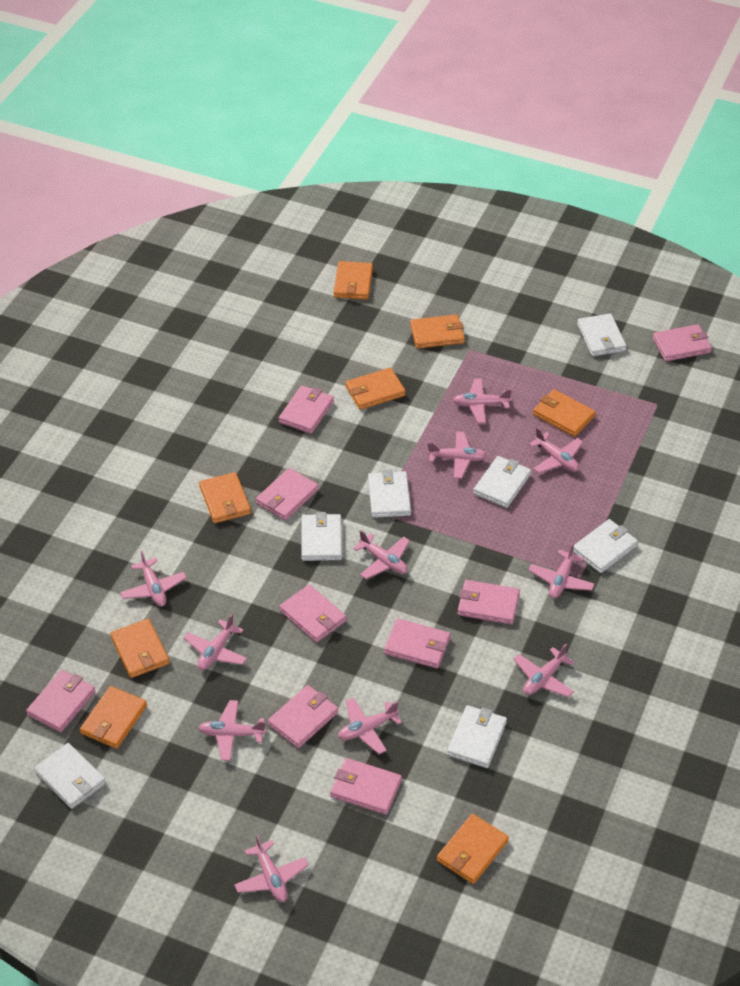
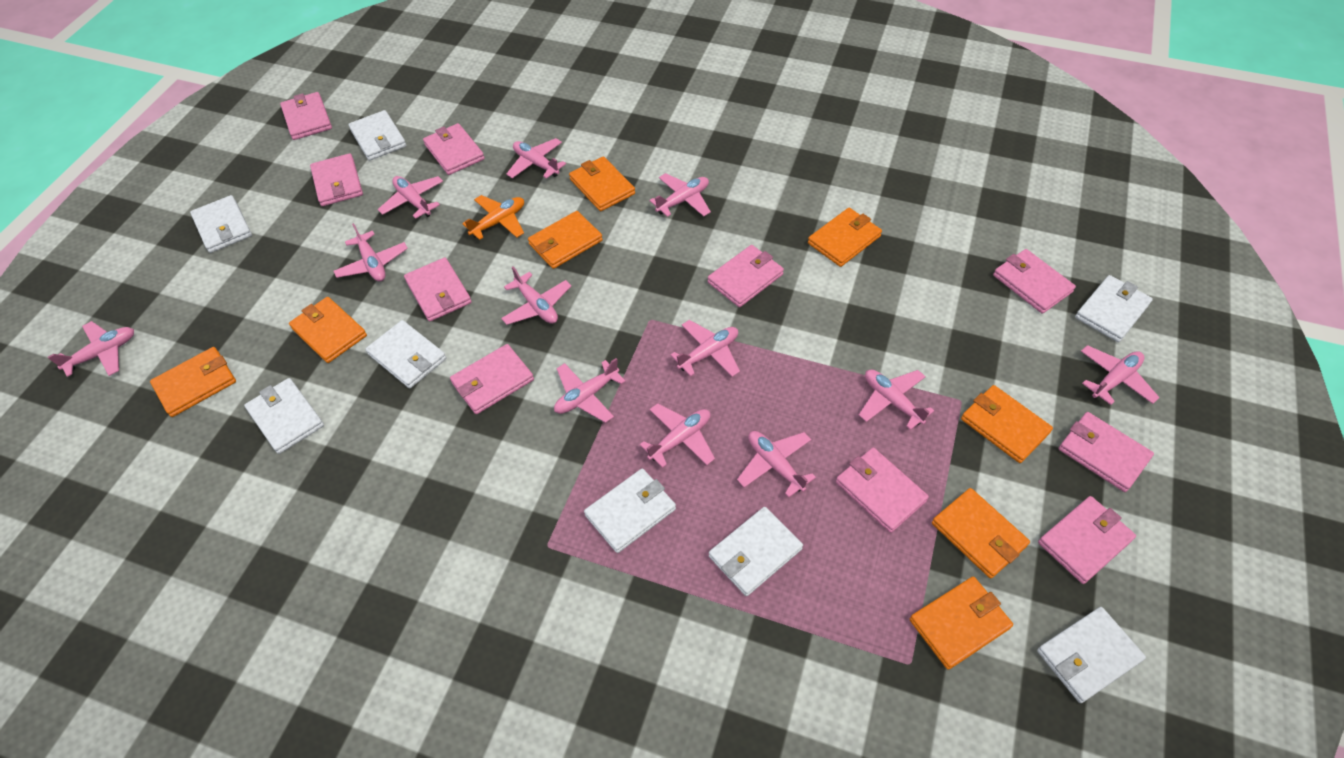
orange plane: 0 -> 1
pink plane: 11 -> 12
pink wallet: 9 -> 10
white wallet: 7 -> 8

